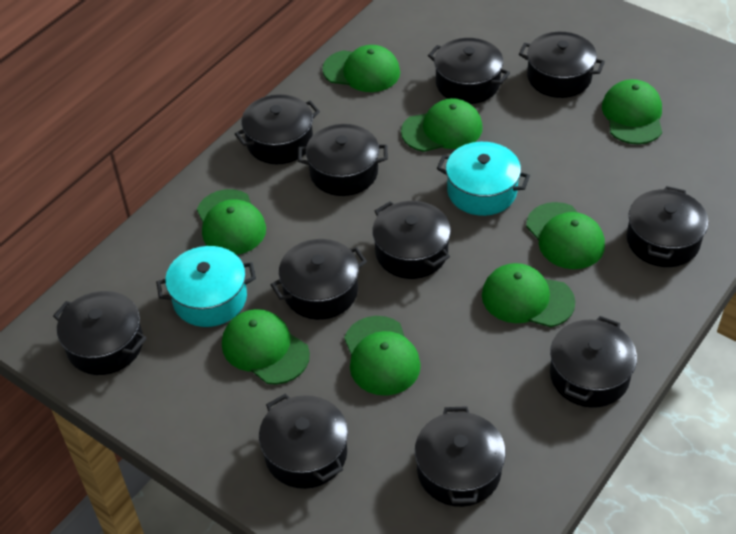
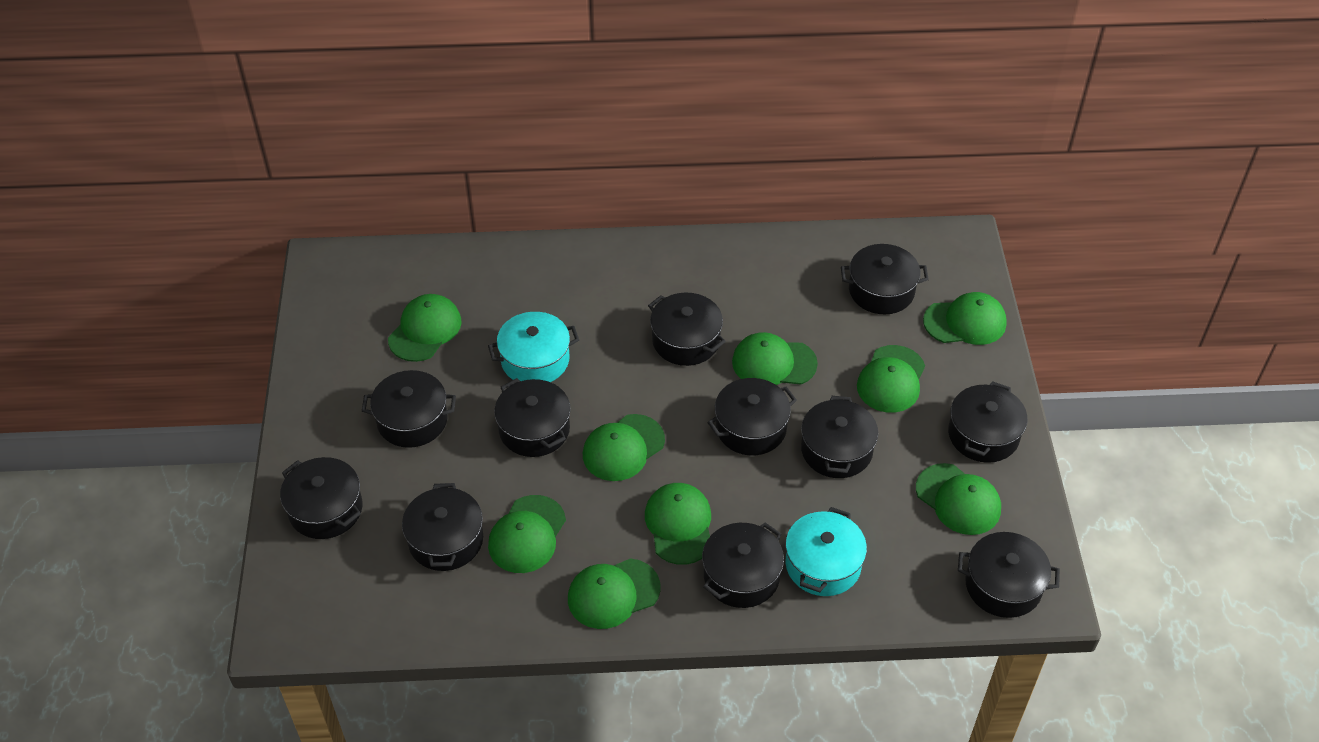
green cap: 8 -> 9

